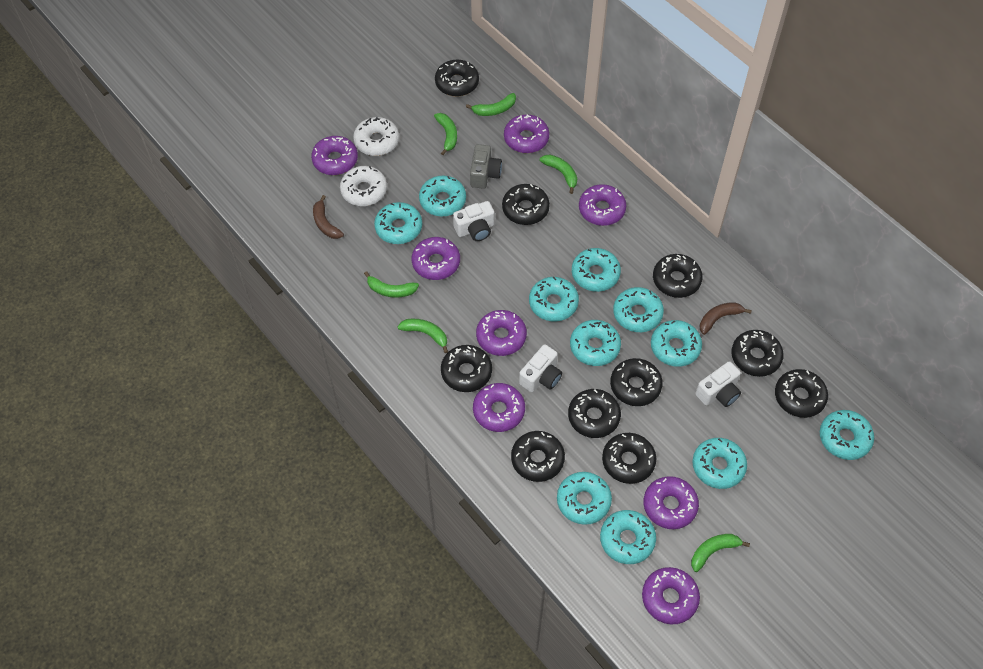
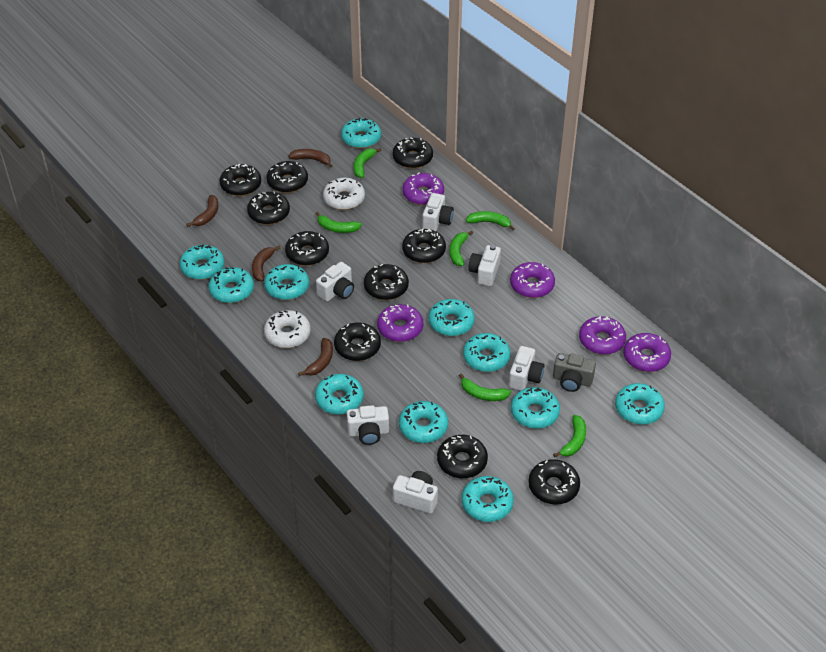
brown banana: 2 -> 4
purple donut: 8 -> 5
white camera: 3 -> 6

